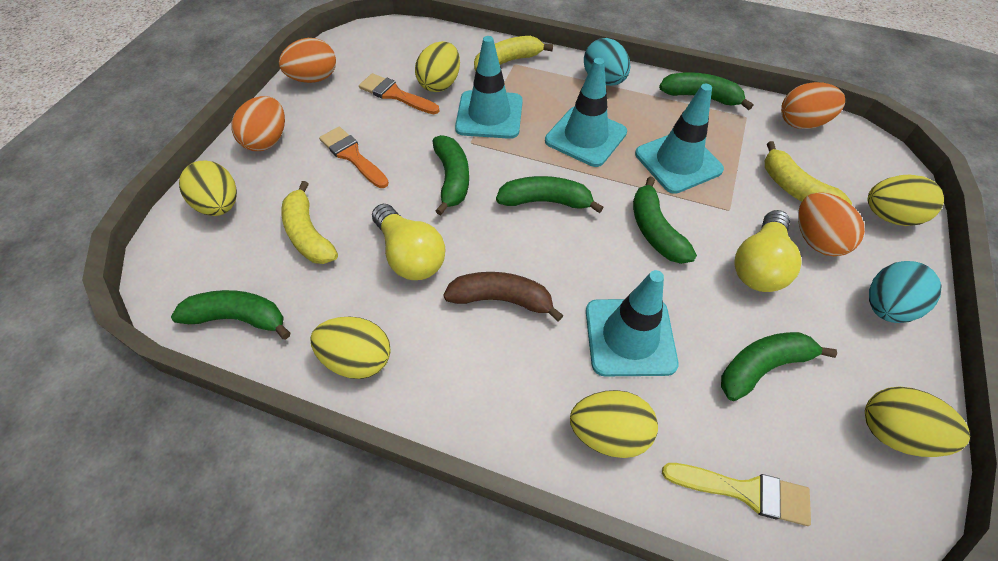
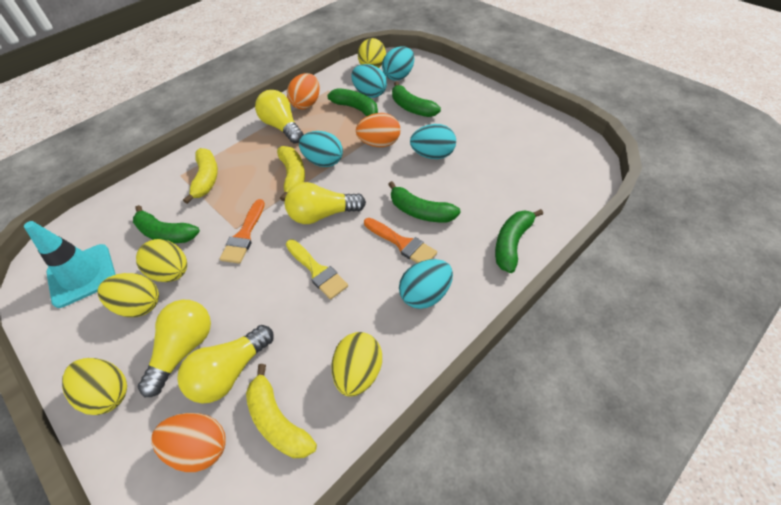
brown banana: 1 -> 0
green banana: 6 -> 5
orange egg: 4 -> 3
turquoise egg: 2 -> 5
turquoise traffic cone: 4 -> 1
yellow egg: 6 -> 5
yellow light bulb: 2 -> 4

